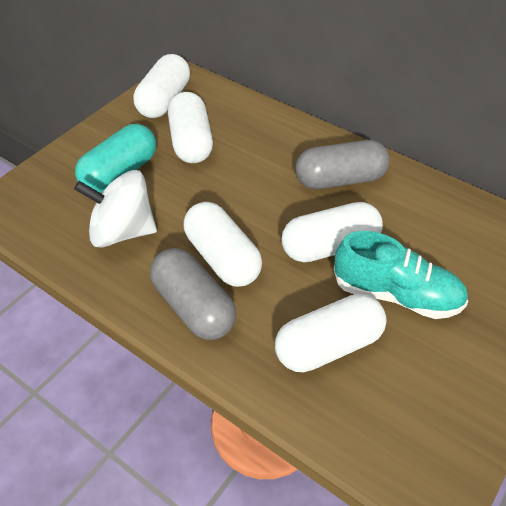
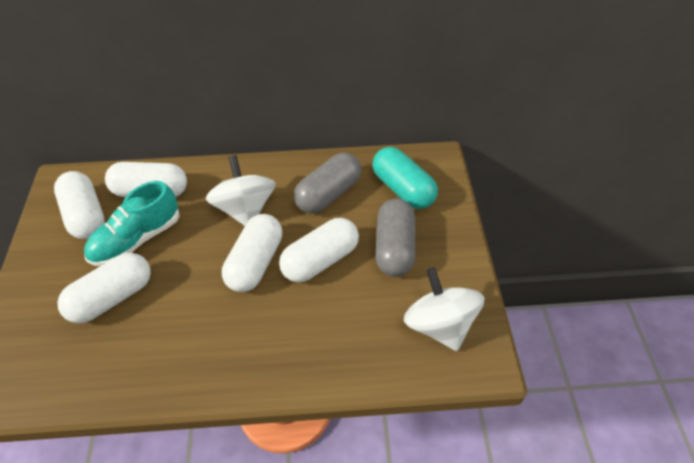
white spinning top: 1 -> 2

